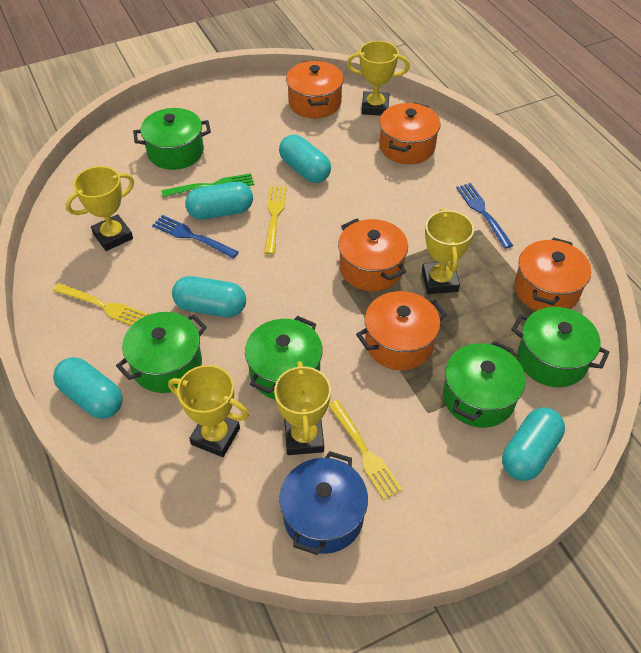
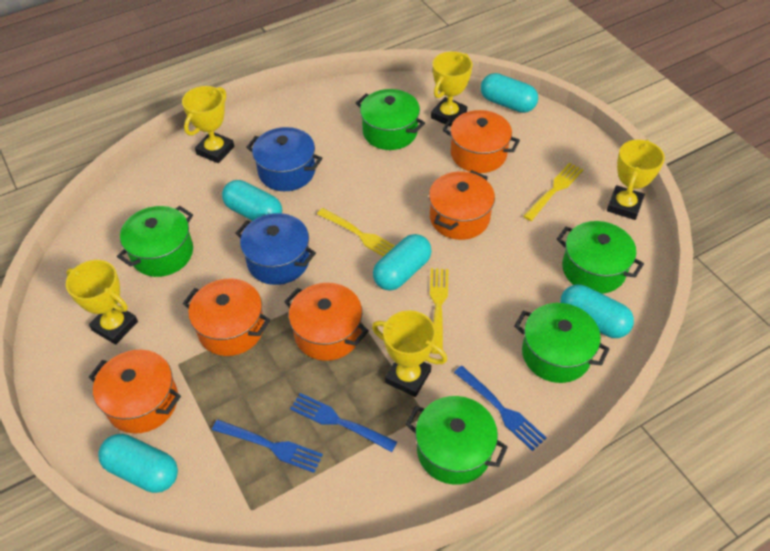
blue fork: 2 -> 3
blue pot: 1 -> 2
green fork: 1 -> 0

